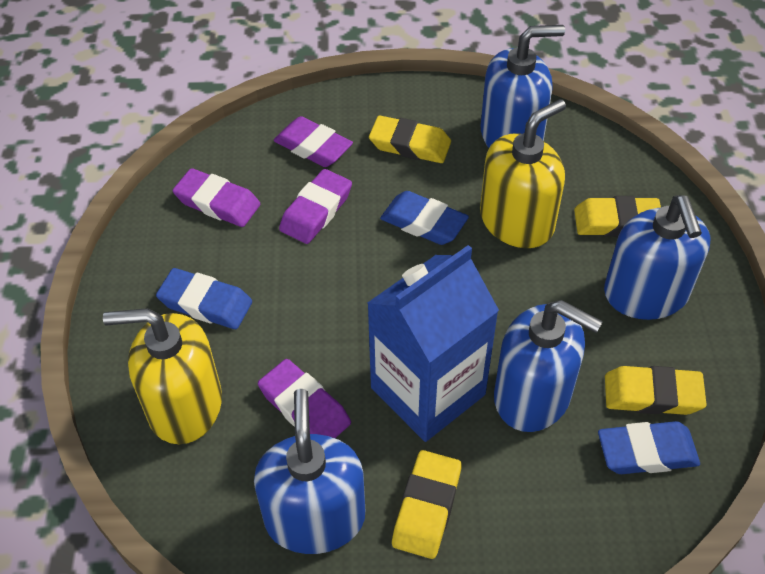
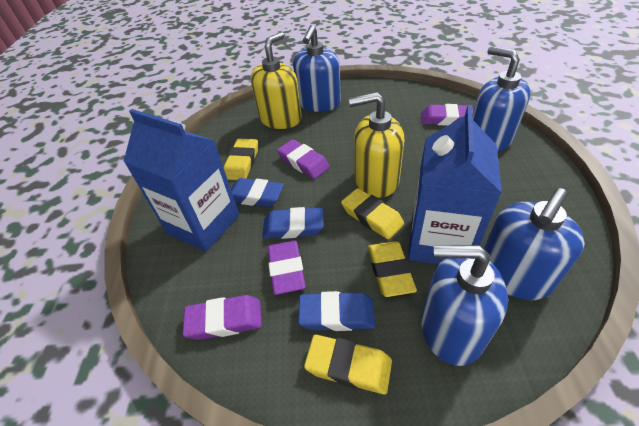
blue carton: 1 -> 2

